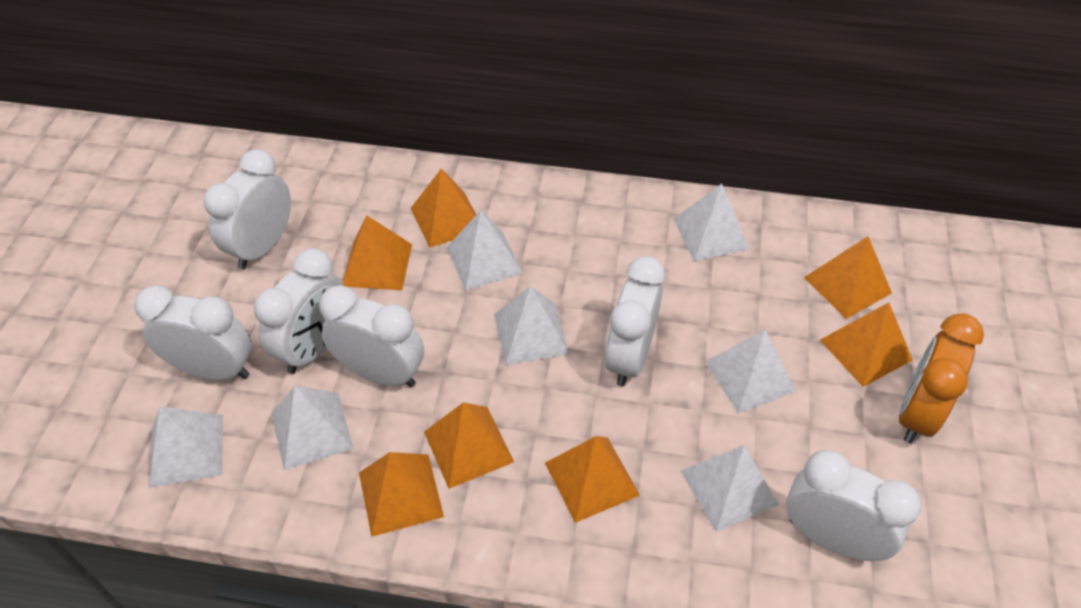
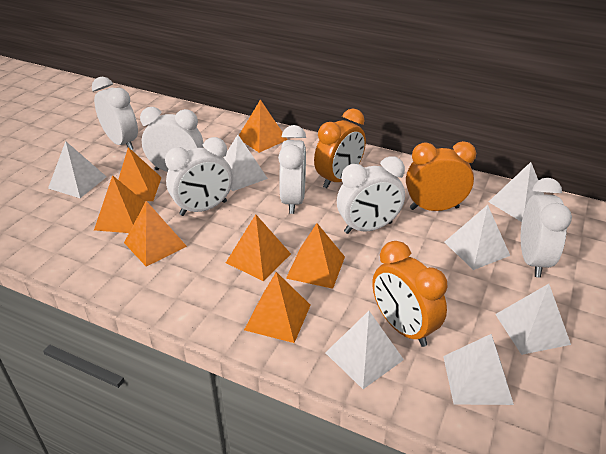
orange clock: 1 -> 3

